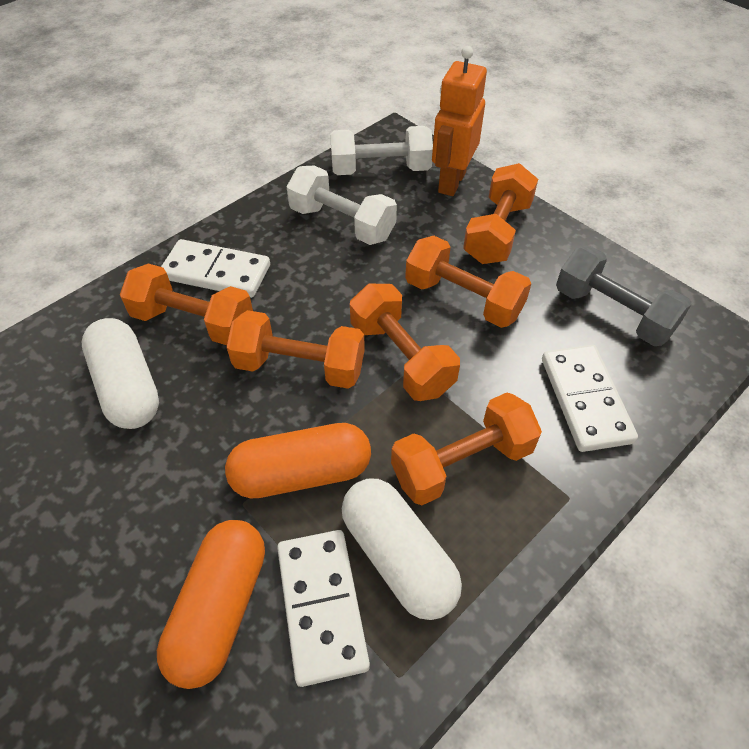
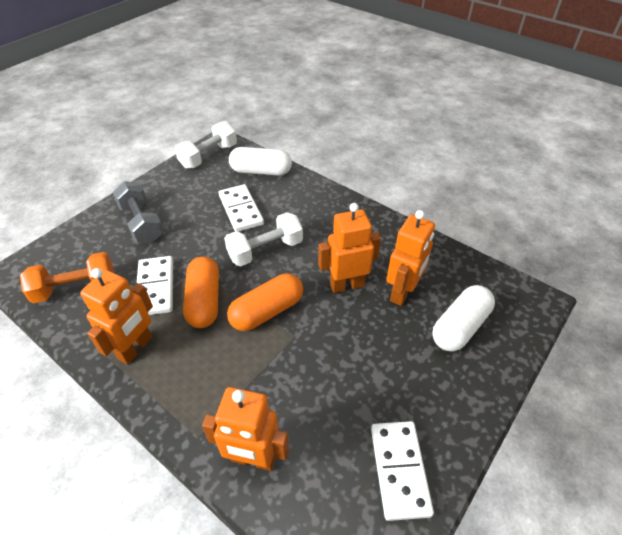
orange dumbbell: 6 -> 1
orange robot: 1 -> 4

